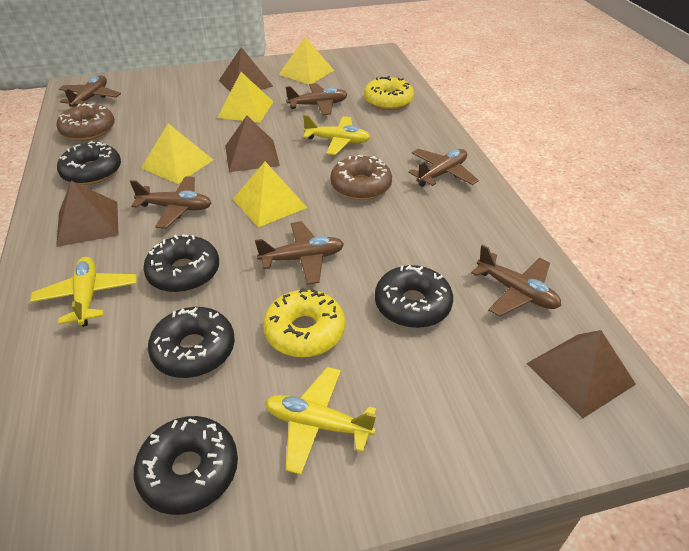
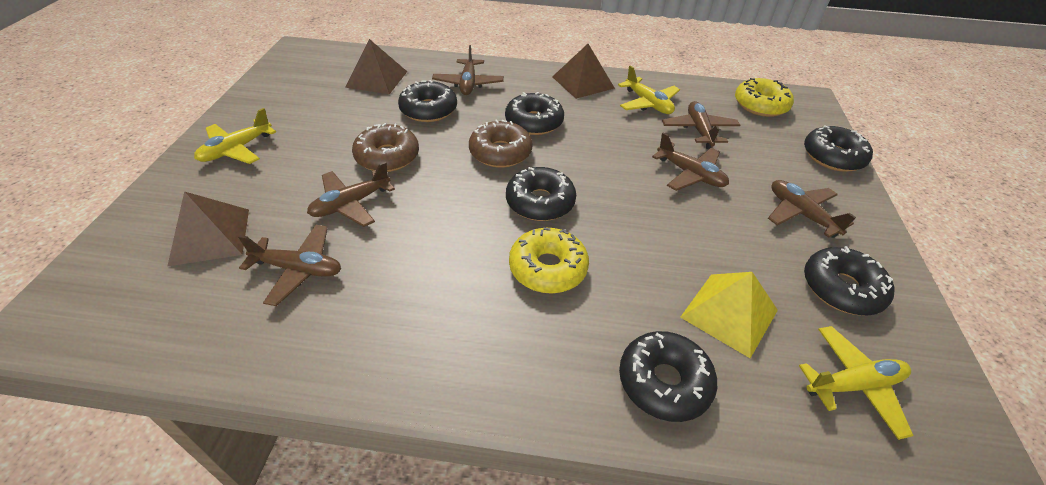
black donut: 5 -> 6
brown pyramid: 4 -> 3
yellow pyramid: 4 -> 1

